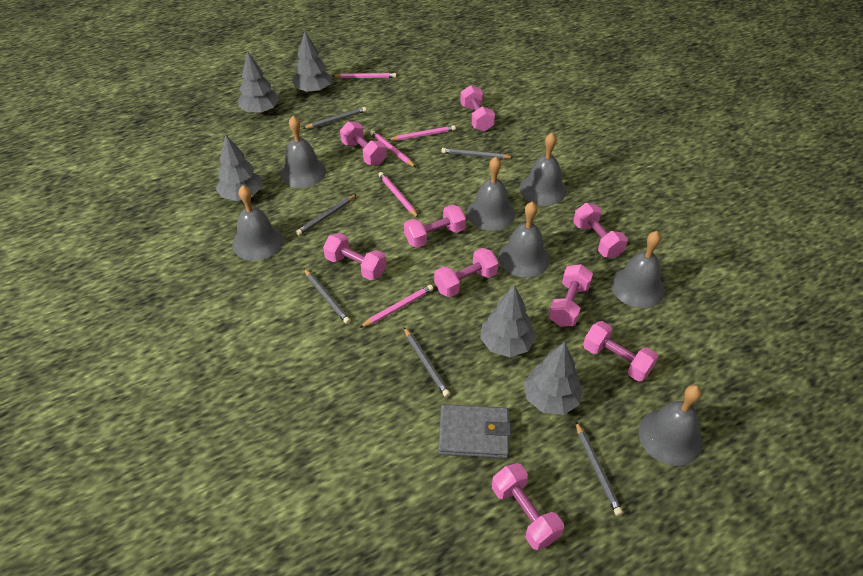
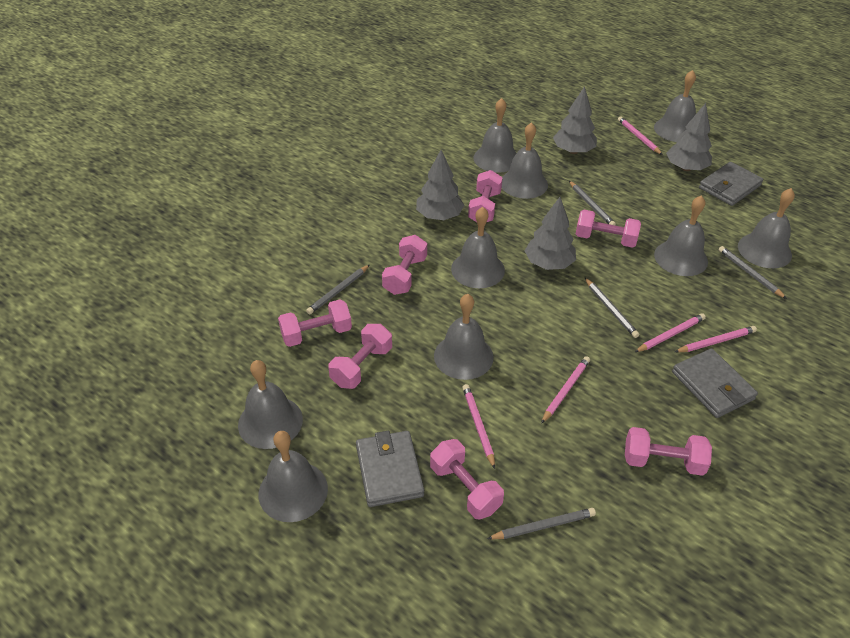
grey bell: 7 -> 9
grey pencil: 6 -> 5
grey tree: 5 -> 4
grey wallet: 1 -> 3
pink dumbbell: 9 -> 7

